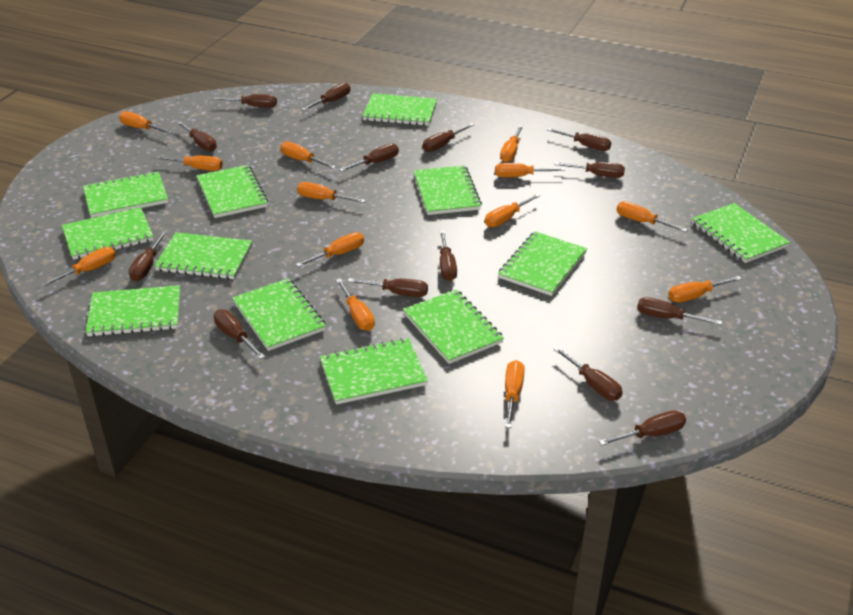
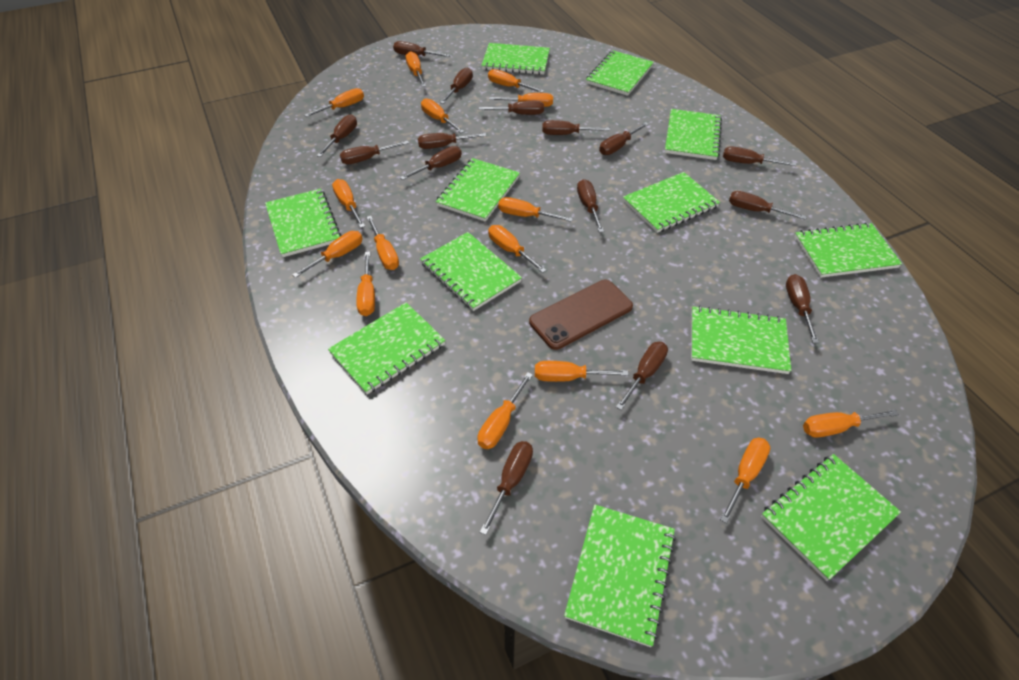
brown phone: 0 -> 1
brown screwdriver: 14 -> 15
orange screwdriver: 13 -> 15

